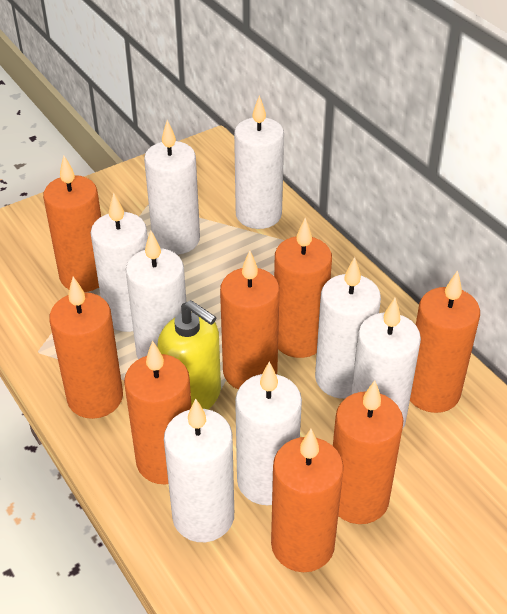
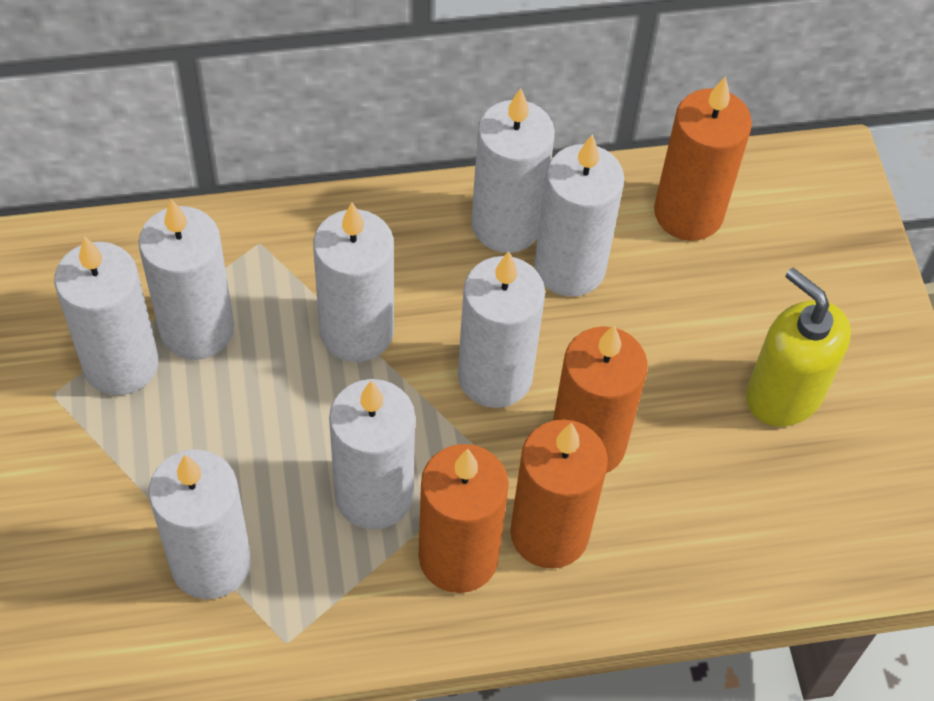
orange candle: 8 -> 4

